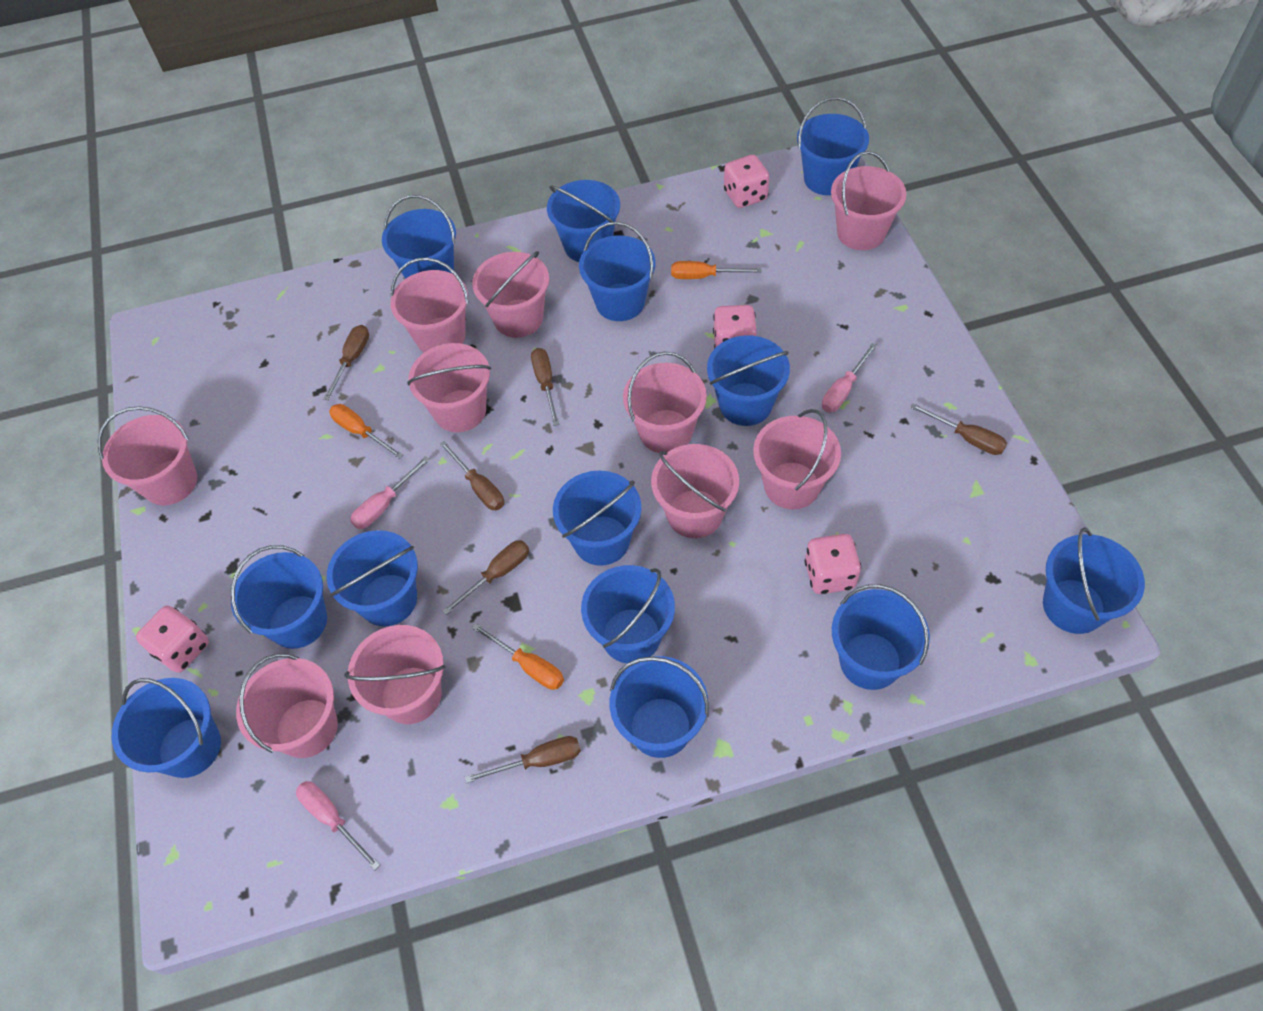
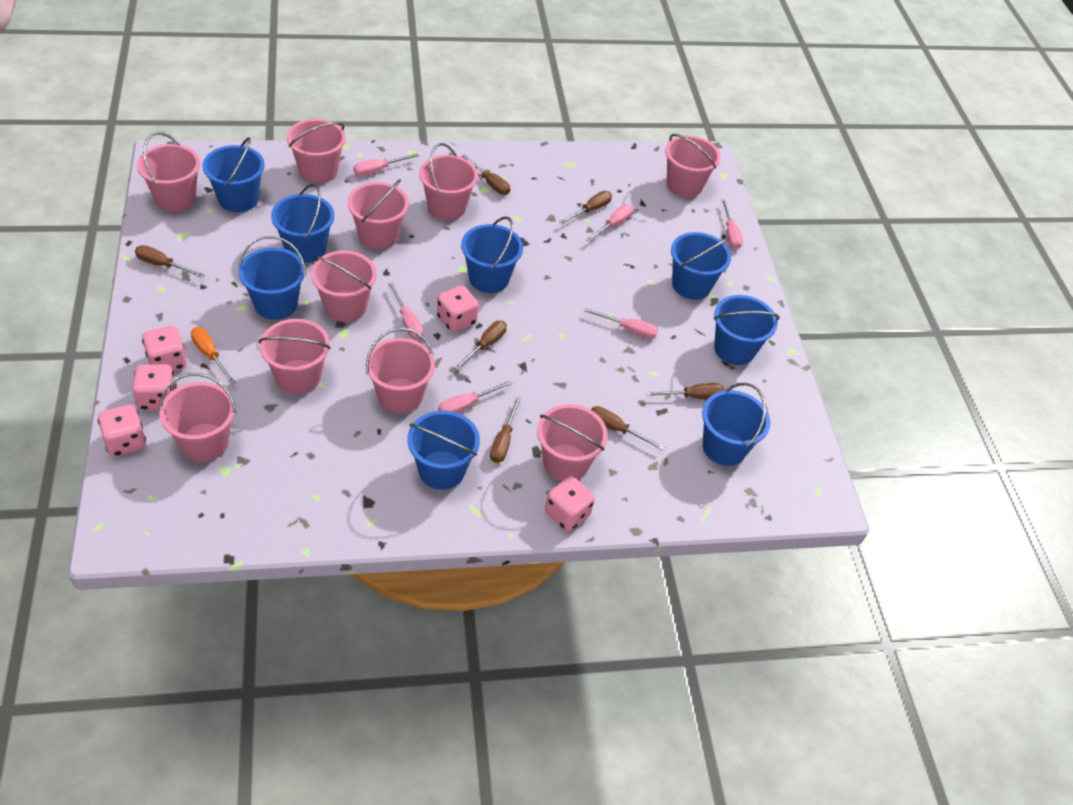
blue bucket: 13 -> 8
brown screwdriver: 6 -> 7
orange screwdriver: 3 -> 1
pink dice: 4 -> 5
pink screwdriver: 3 -> 6

